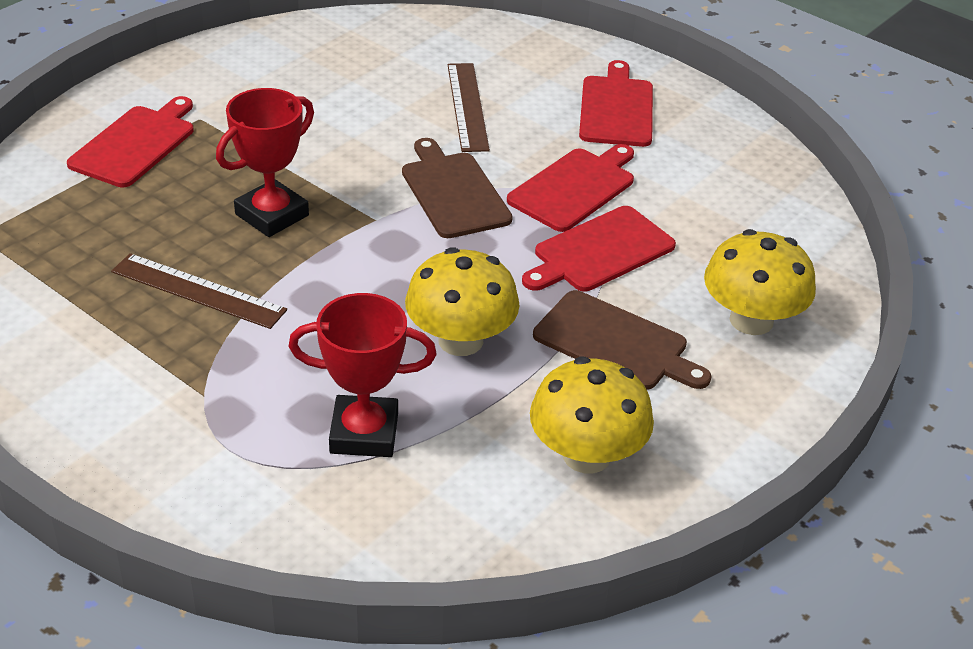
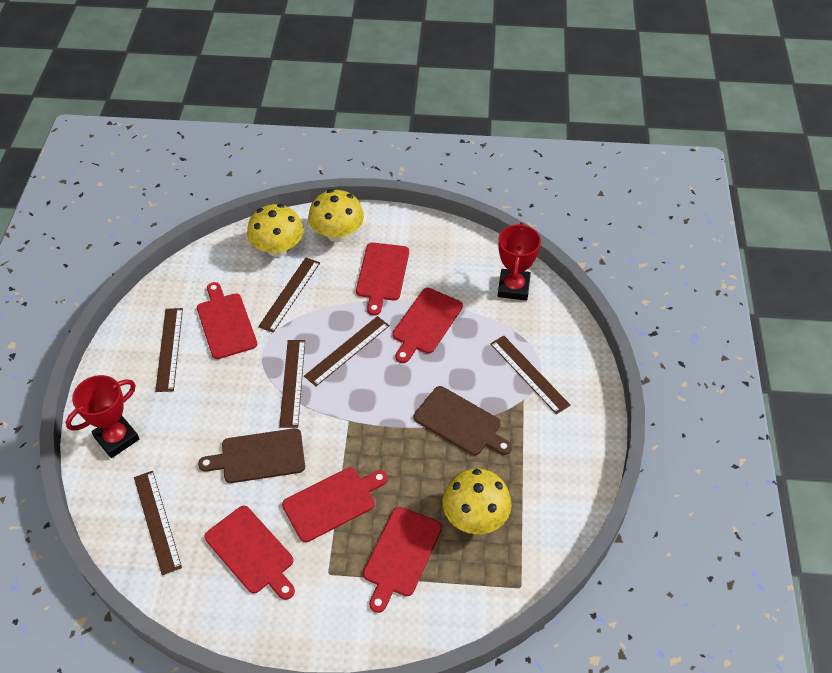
brown ruler: 2 -> 6
red cutting board: 4 -> 6

